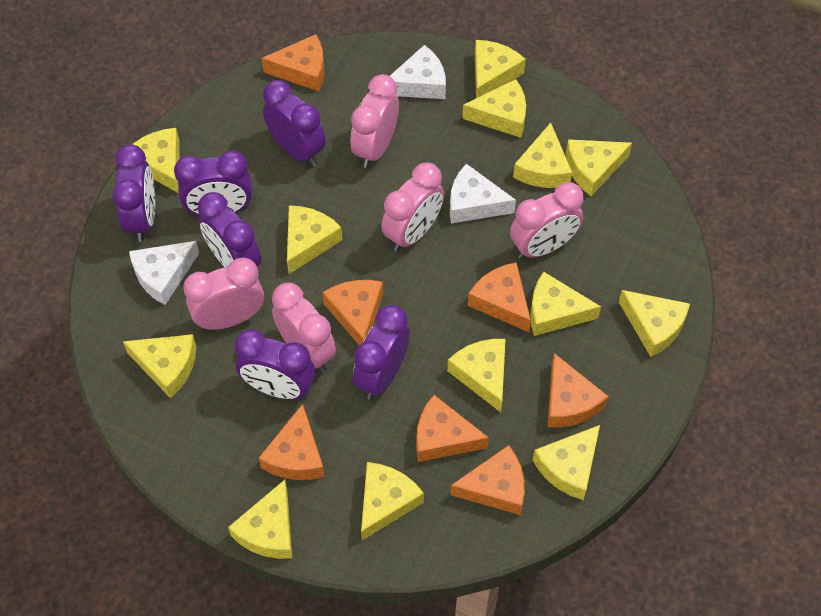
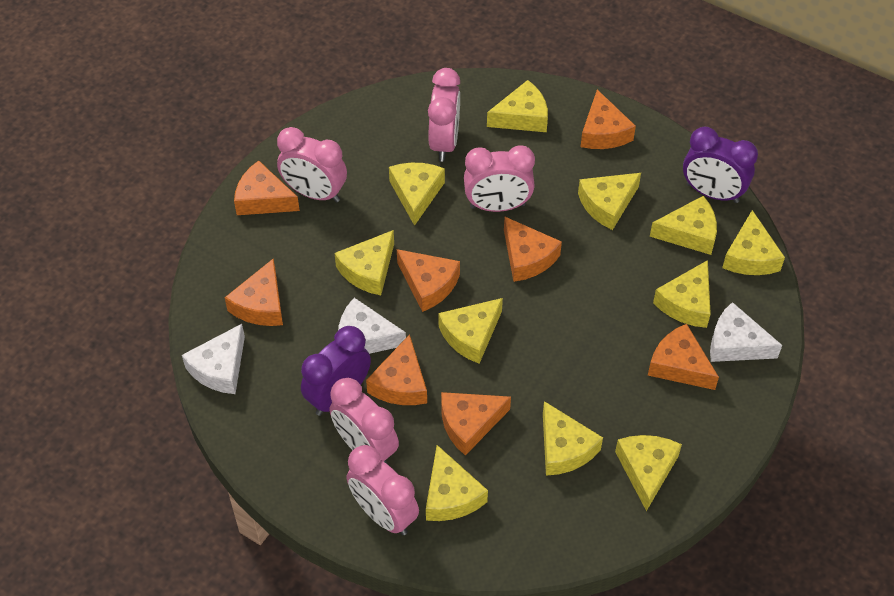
orange cheese: 7 -> 8
purple clock: 6 -> 2
yellow cheese: 13 -> 11

